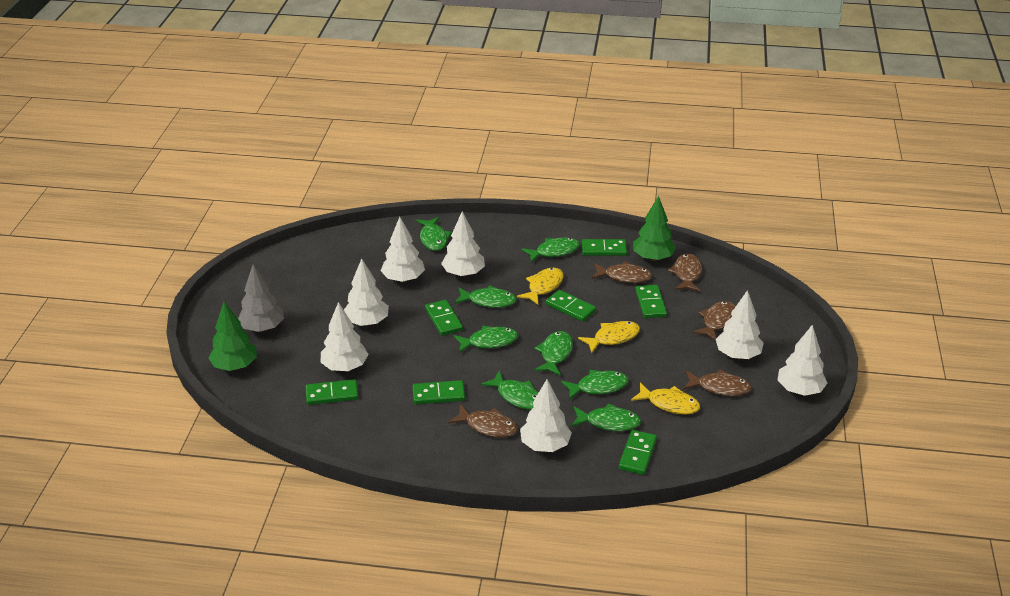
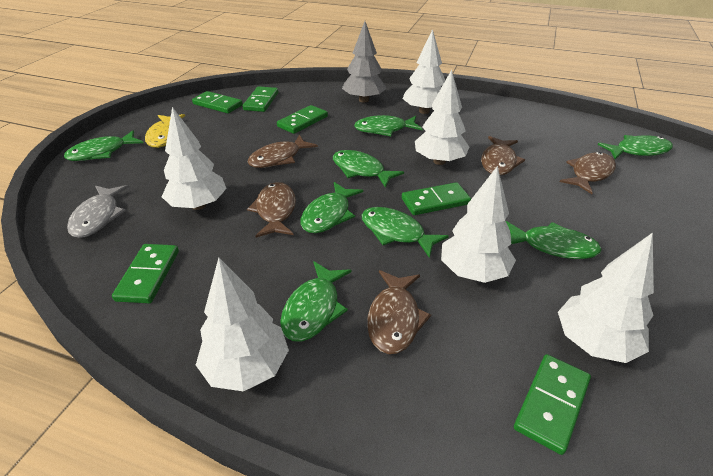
green domino: 7 -> 6
green tree: 2 -> 0
grey fish: 0 -> 1
white tree: 7 -> 6
yellow fish: 3 -> 1

